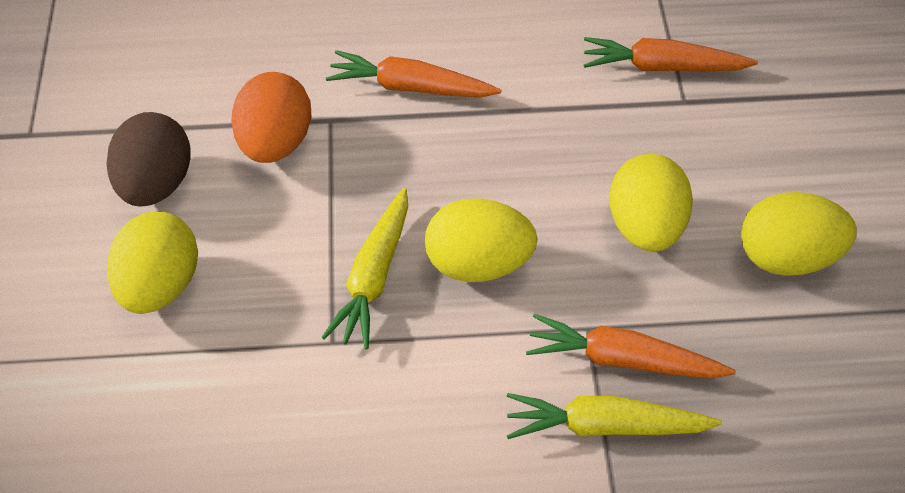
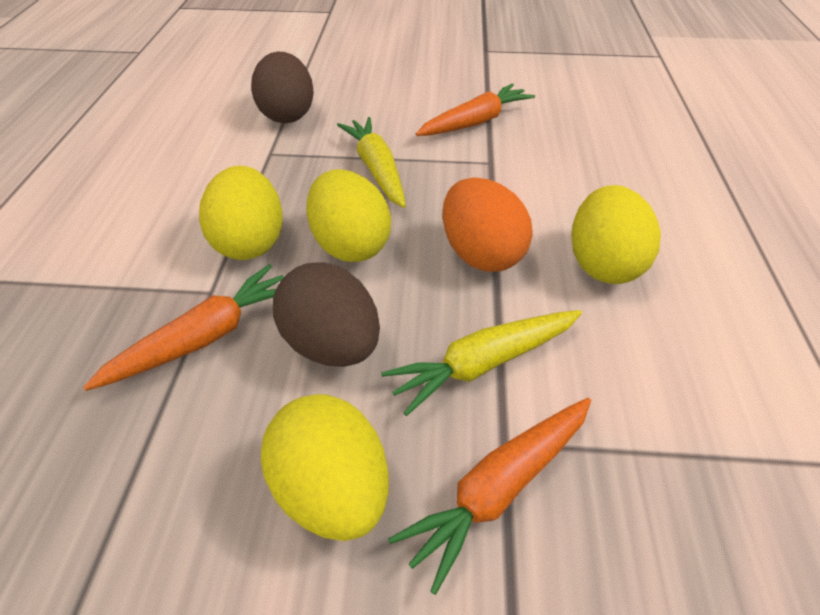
brown egg: 1 -> 2

